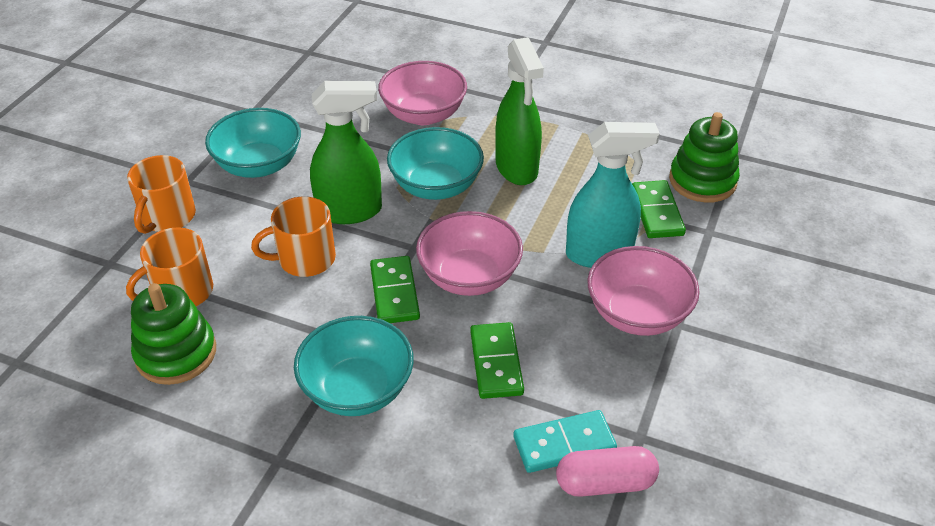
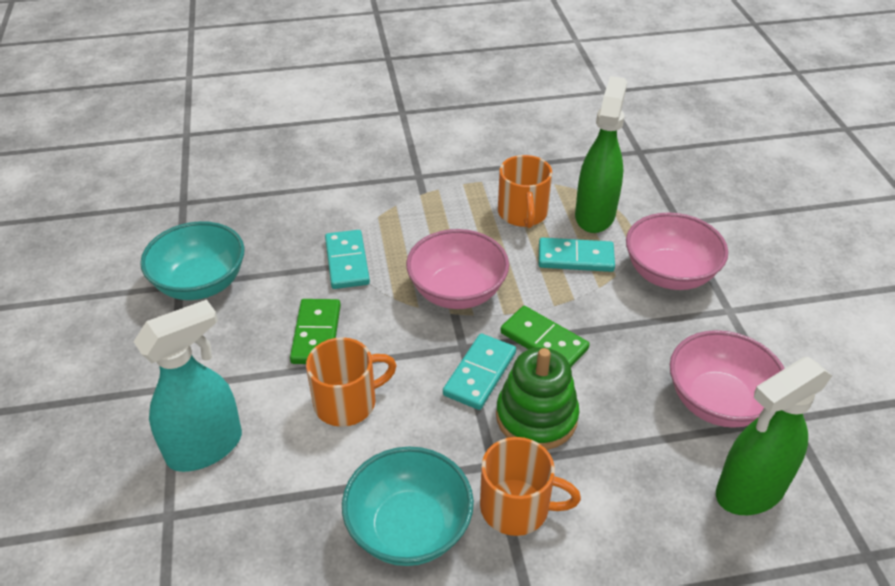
green domino: 3 -> 2
green stacking toy: 2 -> 1
pink capsule: 1 -> 0
turquoise bowl: 3 -> 2
turquoise domino: 1 -> 3

